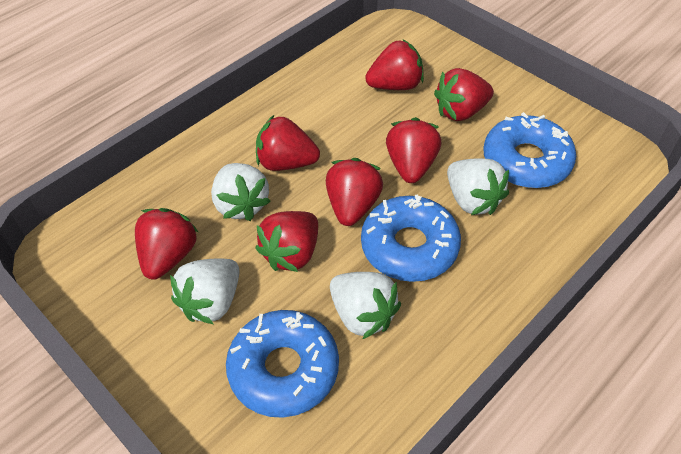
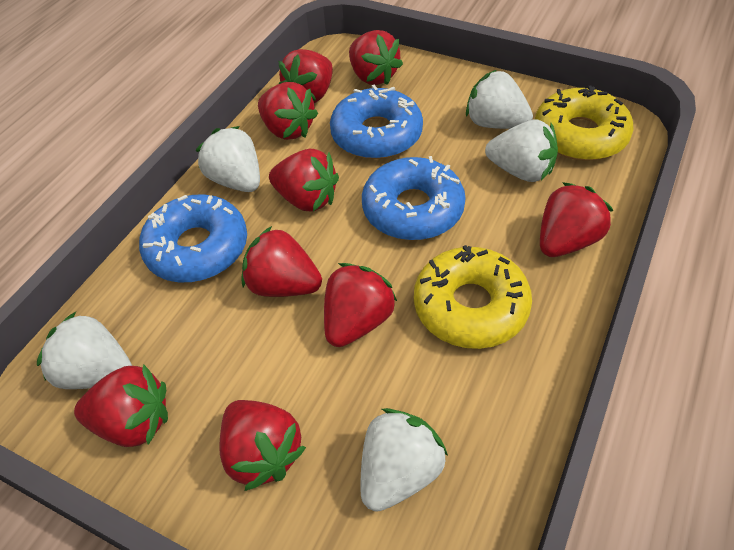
red strawberry: 7 -> 9
white strawberry: 4 -> 5
yellow donut: 0 -> 2

